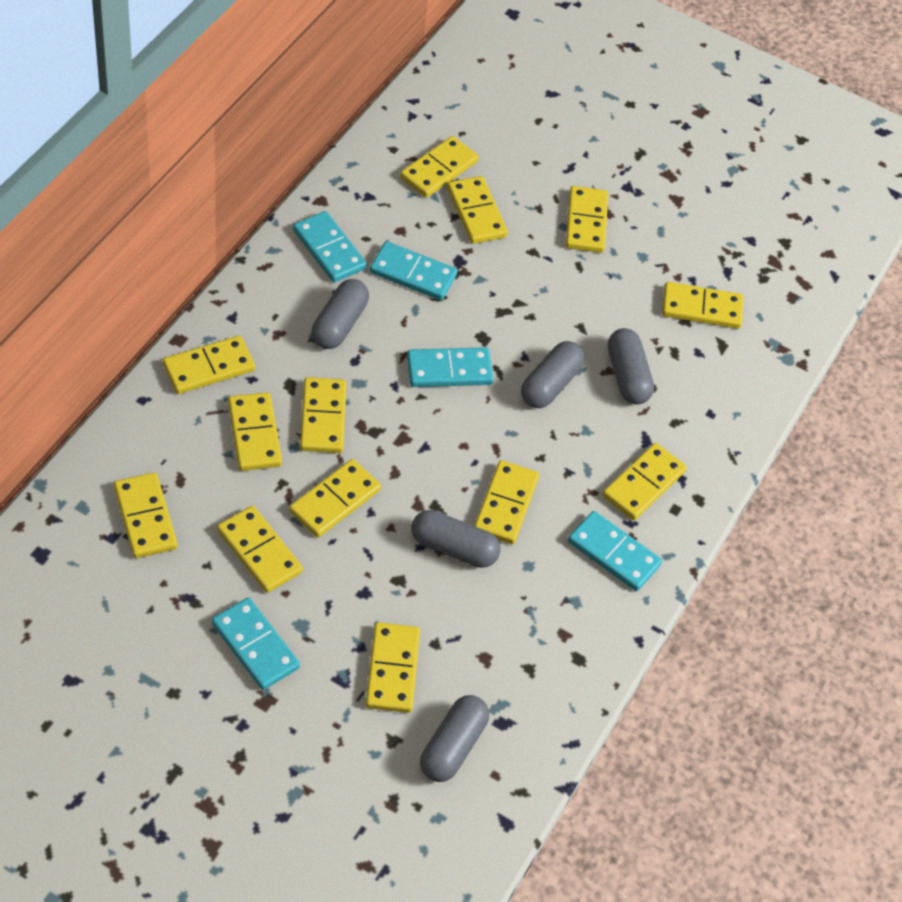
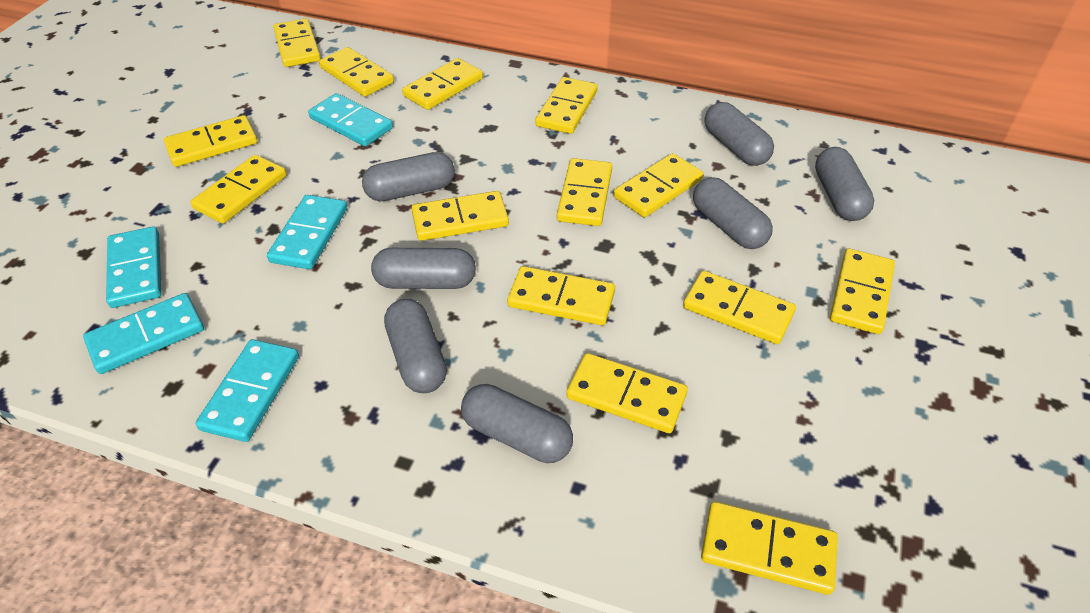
grey capsule: 5 -> 7
yellow domino: 13 -> 14

